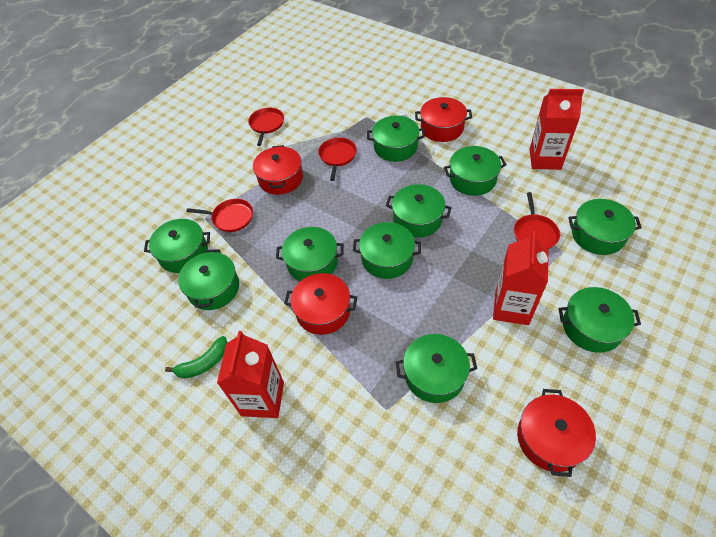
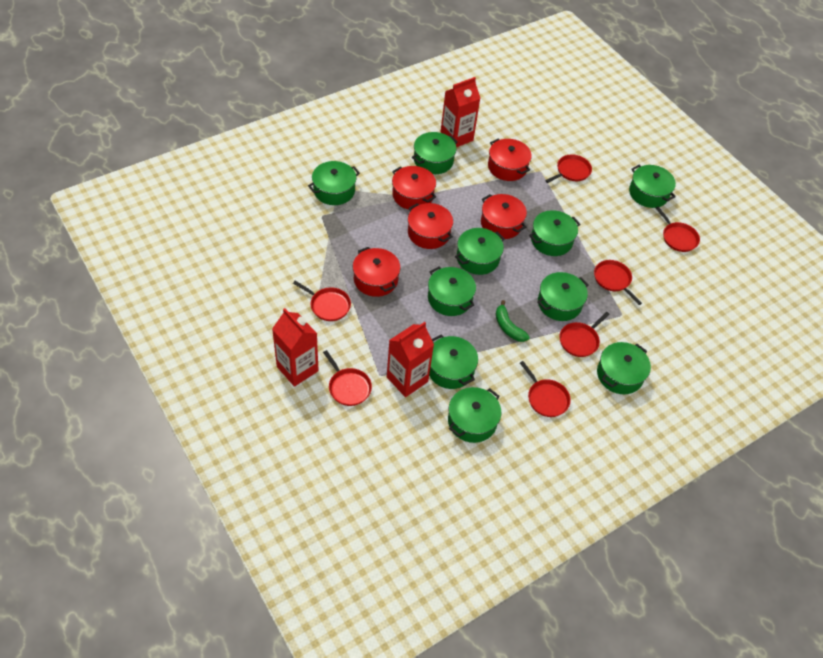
red pan: 4 -> 7
red pot: 4 -> 5

